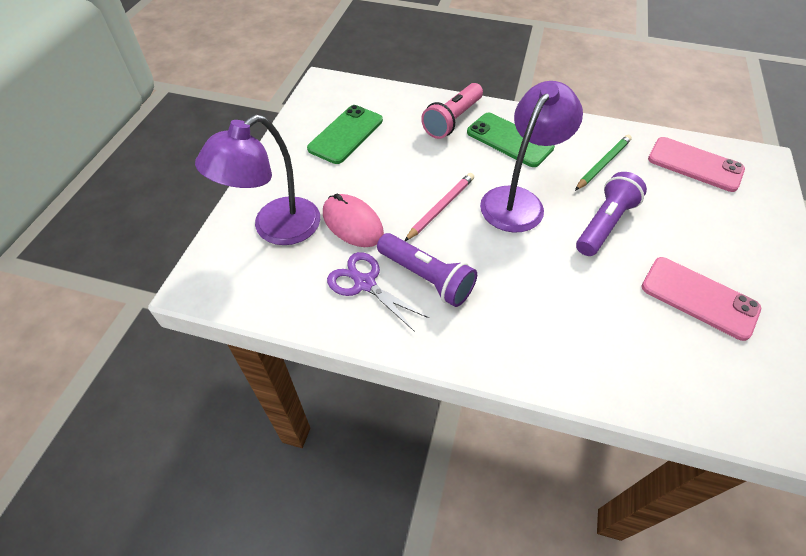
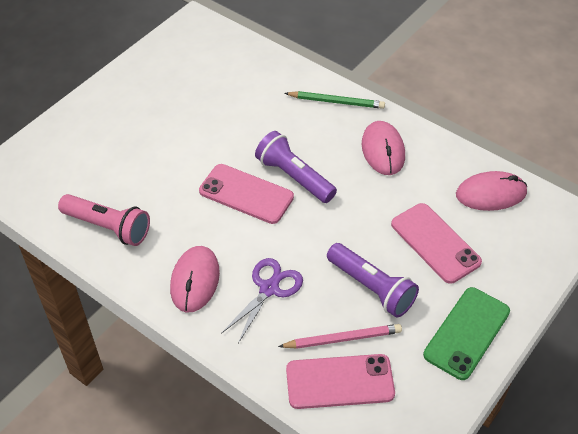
green phone: 2 -> 1
pink mouse: 1 -> 3
pink phone: 2 -> 3
purple lamp: 2 -> 0

